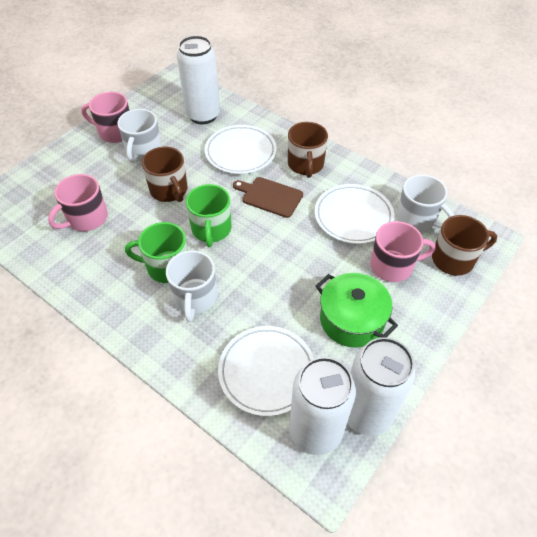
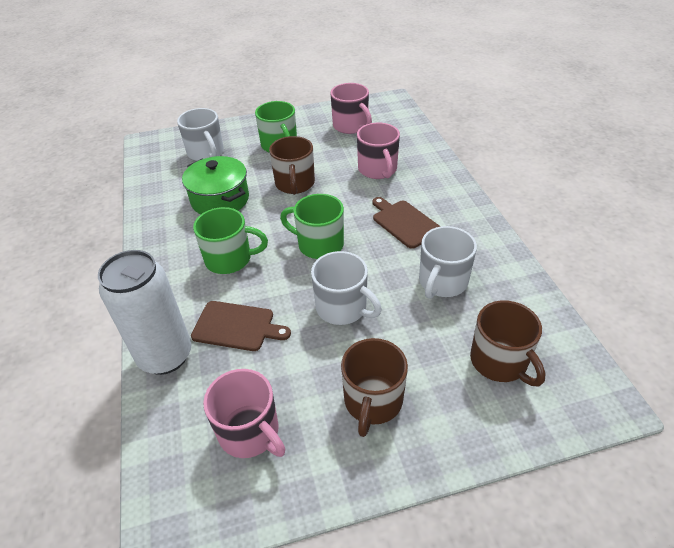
brown cutting board: 1 -> 2
green mug: 2 -> 3
white can: 3 -> 1
white plate: 3 -> 0

